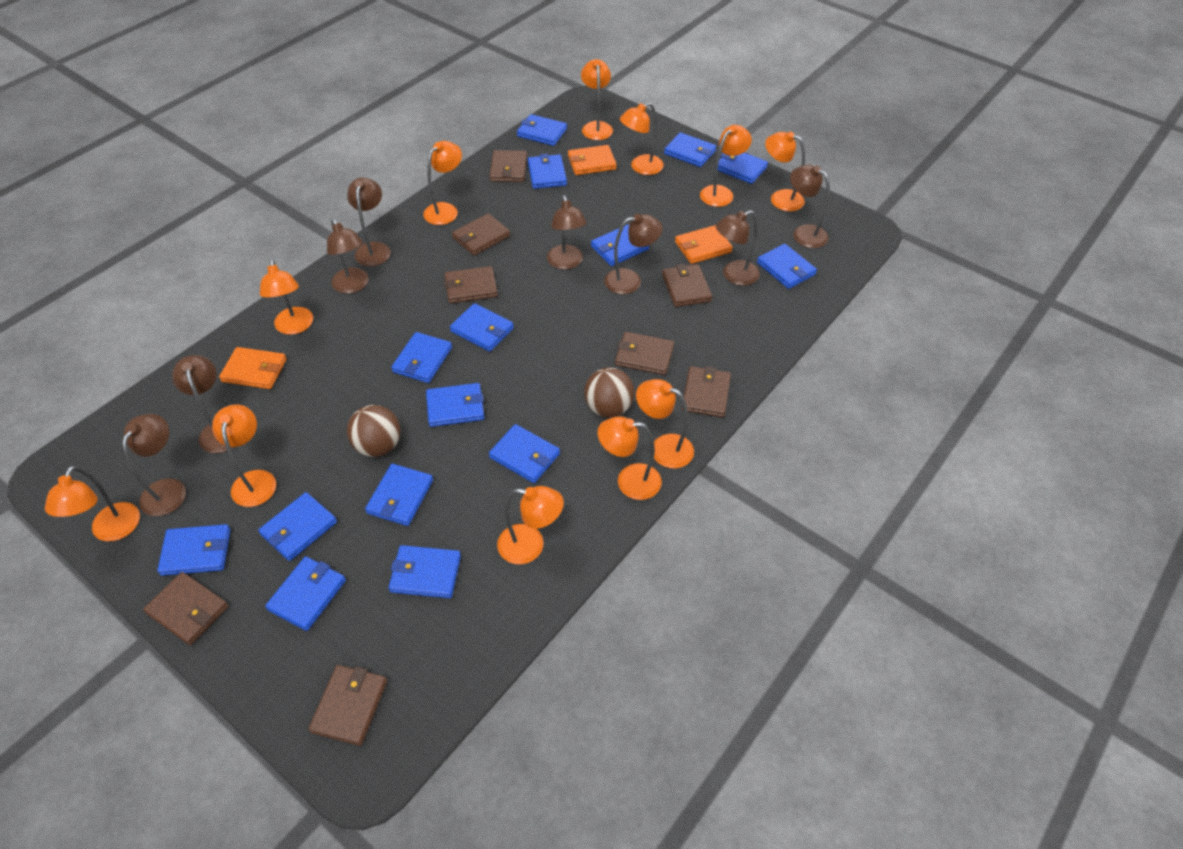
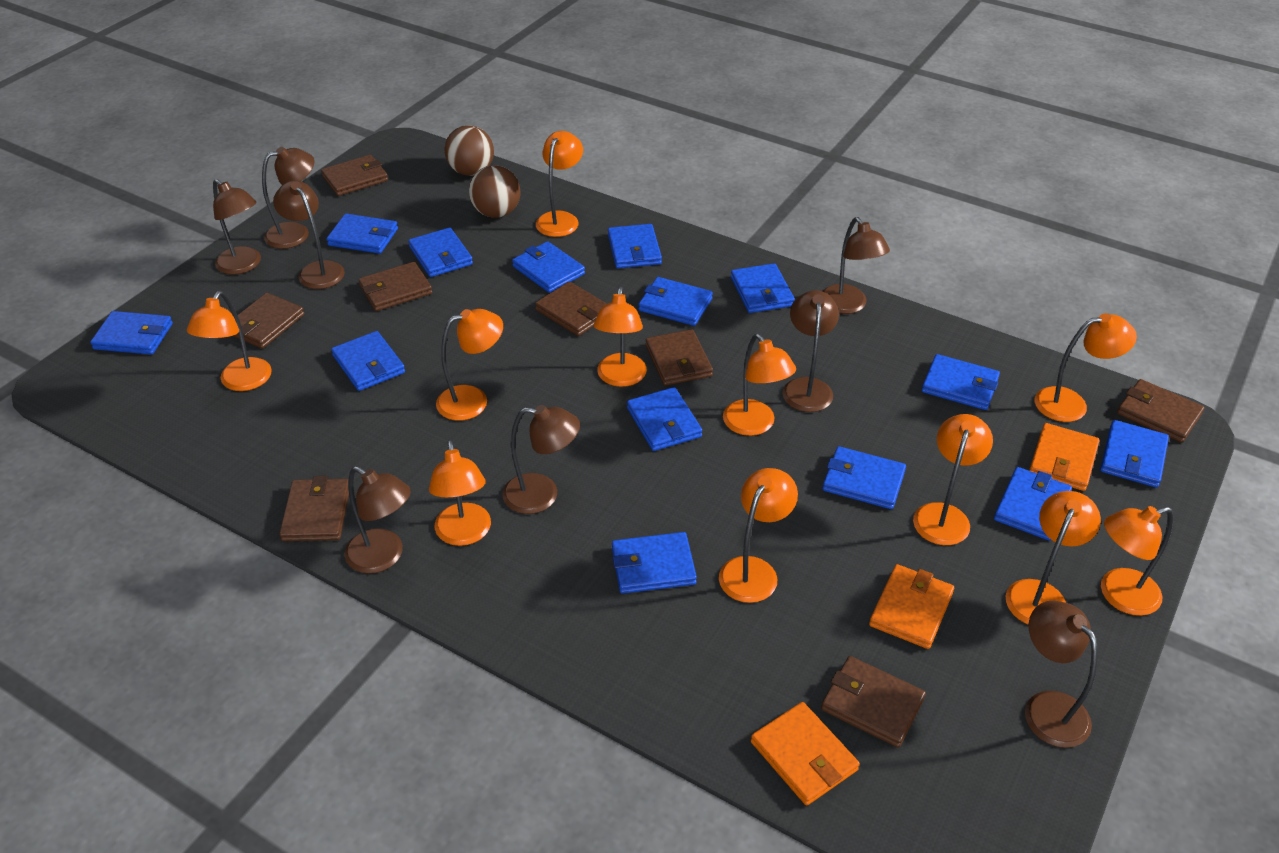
blue wallet: 15 -> 14

